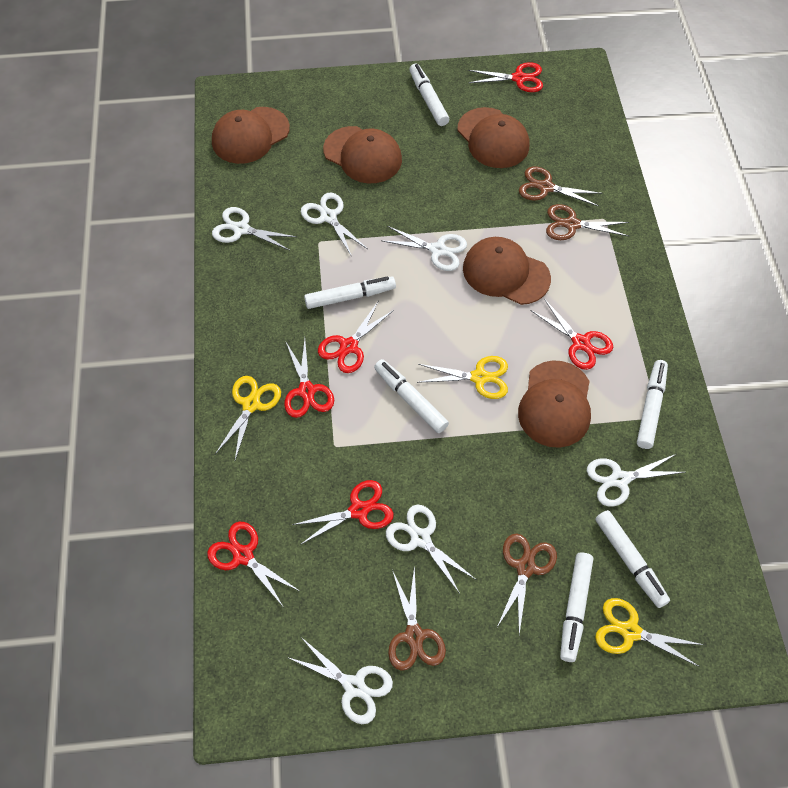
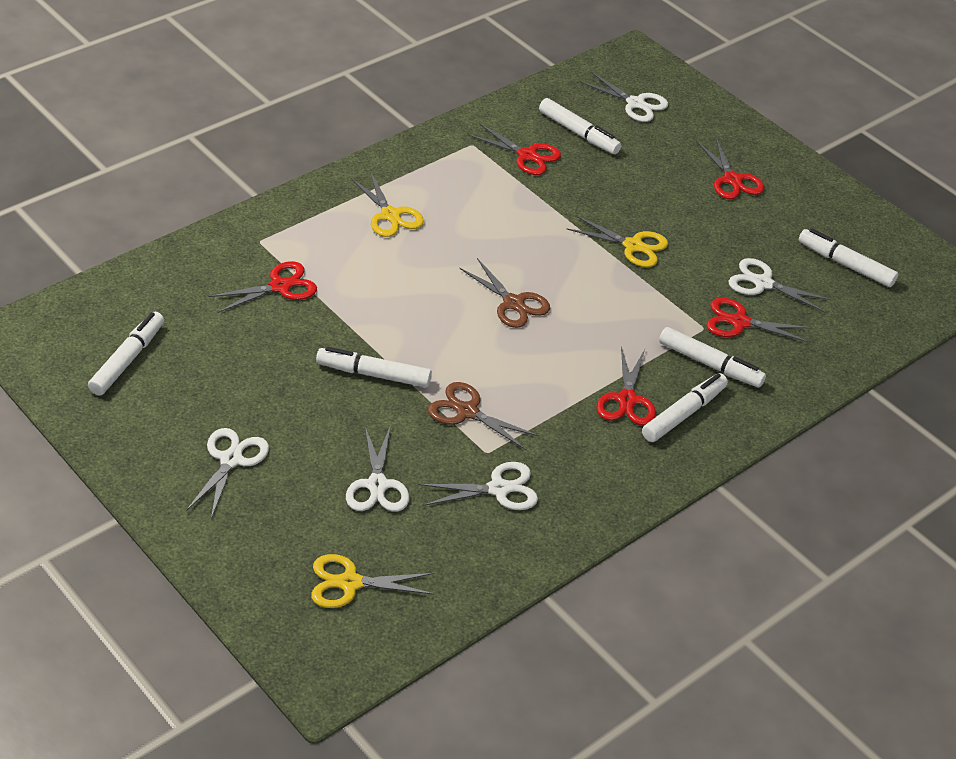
brown cap: 5 -> 0
brown scissors: 4 -> 2
red scissors: 6 -> 5
white scissors: 6 -> 5

